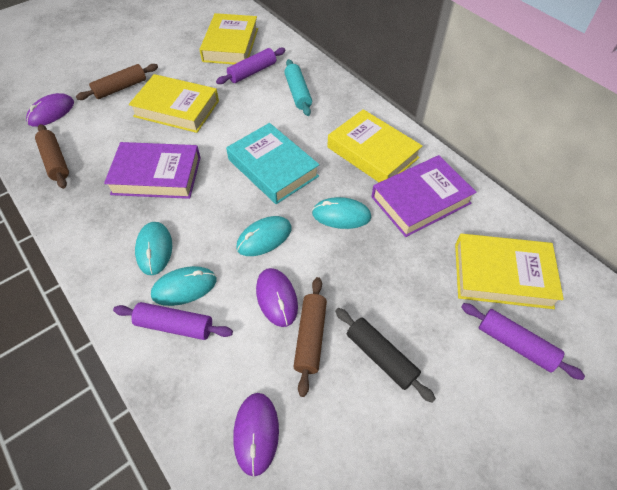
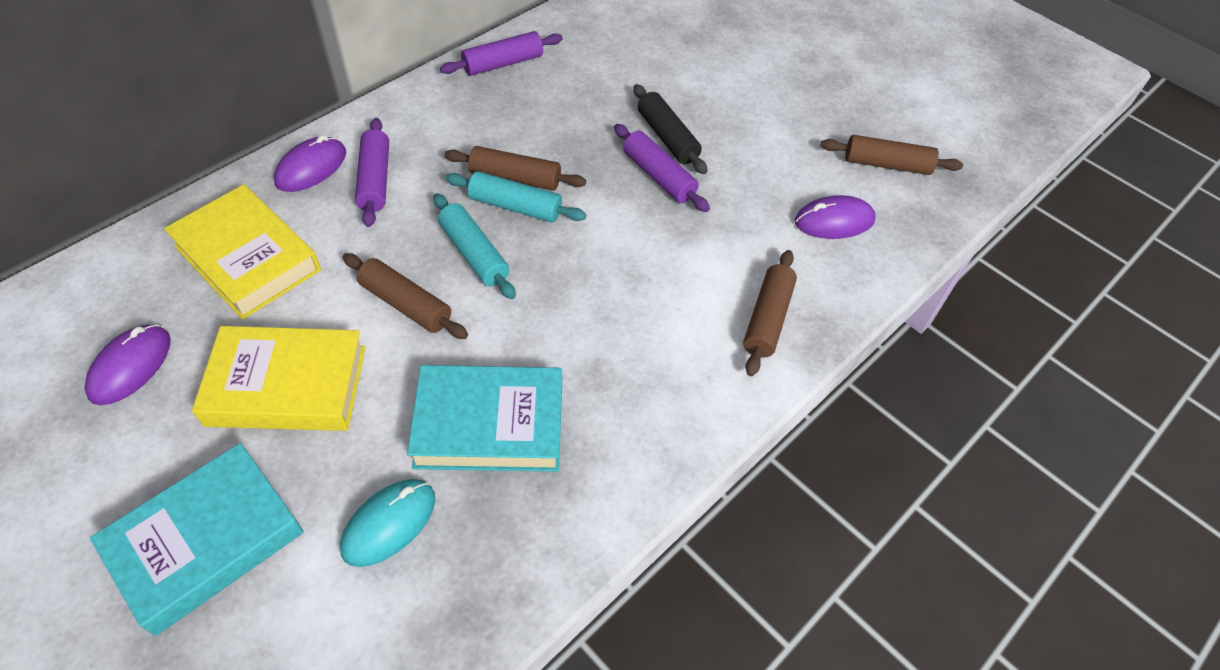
brown rolling pin: 3 -> 4
purple book: 2 -> 0
turquoise book: 1 -> 2
turquoise mouse: 4 -> 1
turquoise rolling pin: 1 -> 2
yellow book: 4 -> 2

